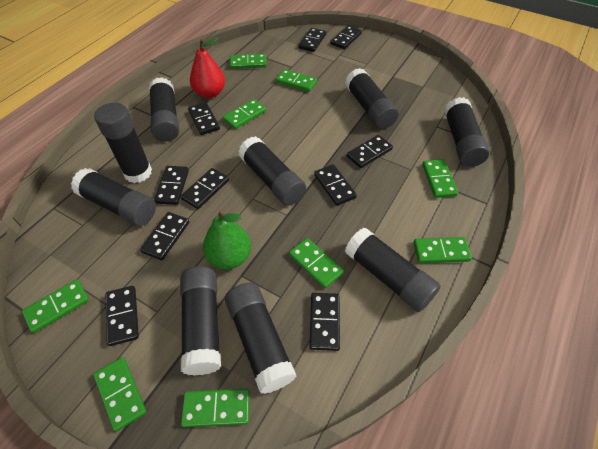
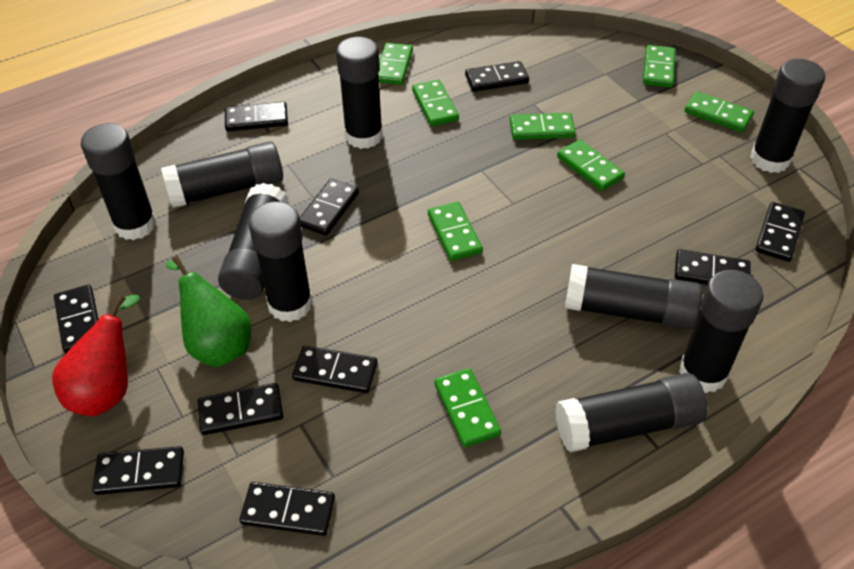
green domino: 9 -> 8

